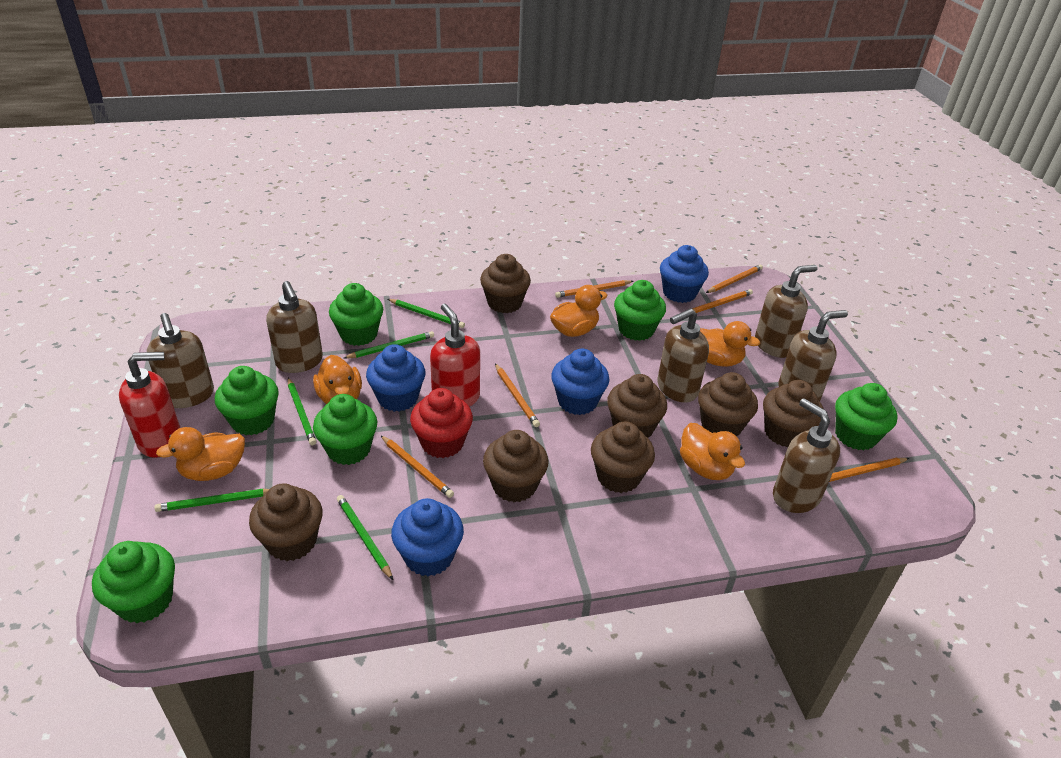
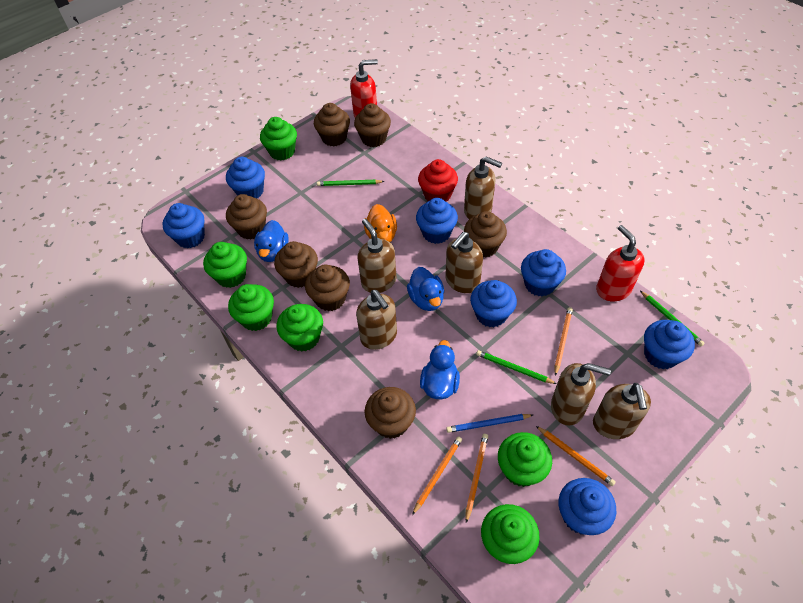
blue cupcake: 4 -> 7
blue duck: 0 -> 3
blue pencil: 0 -> 1
green pencil: 5 -> 3
orange duck: 5 -> 1
orange pencil: 6 -> 4

